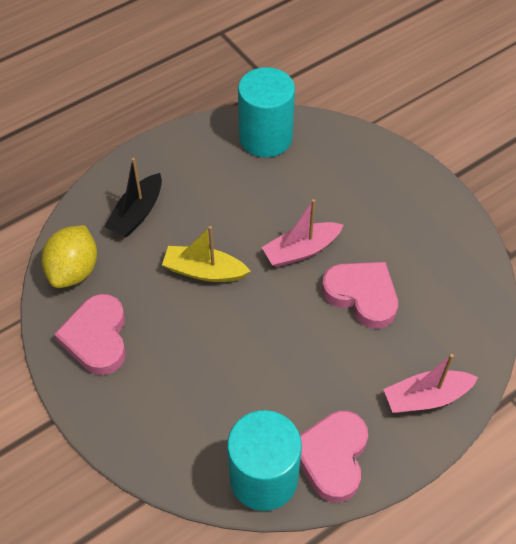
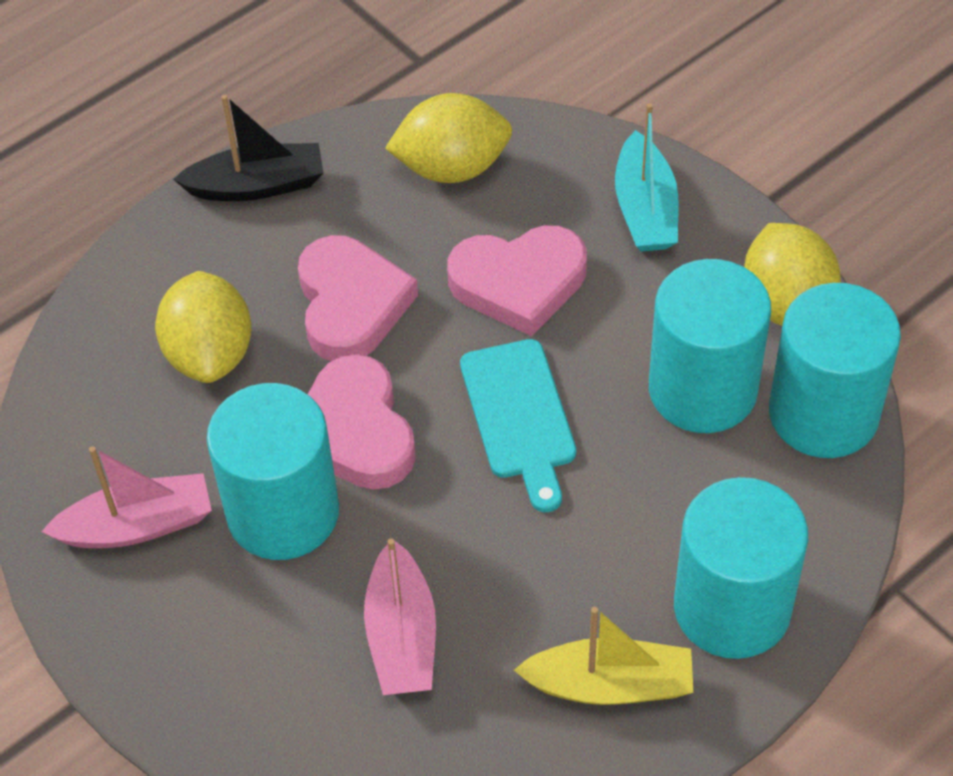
turquoise boat: 0 -> 1
turquoise cutting board: 0 -> 1
turquoise cylinder: 2 -> 4
yellow lemon: 1 -> 3

